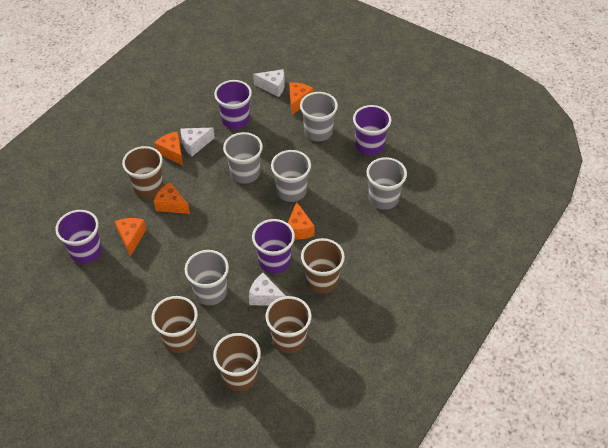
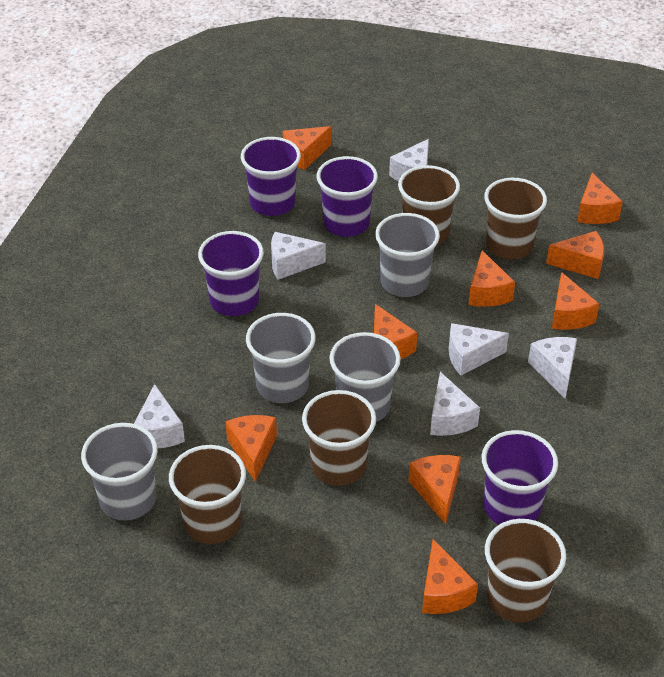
grey cup: 5 -> 4
orange cheese: 5 -> 9
white cheese: 3 -> 6

